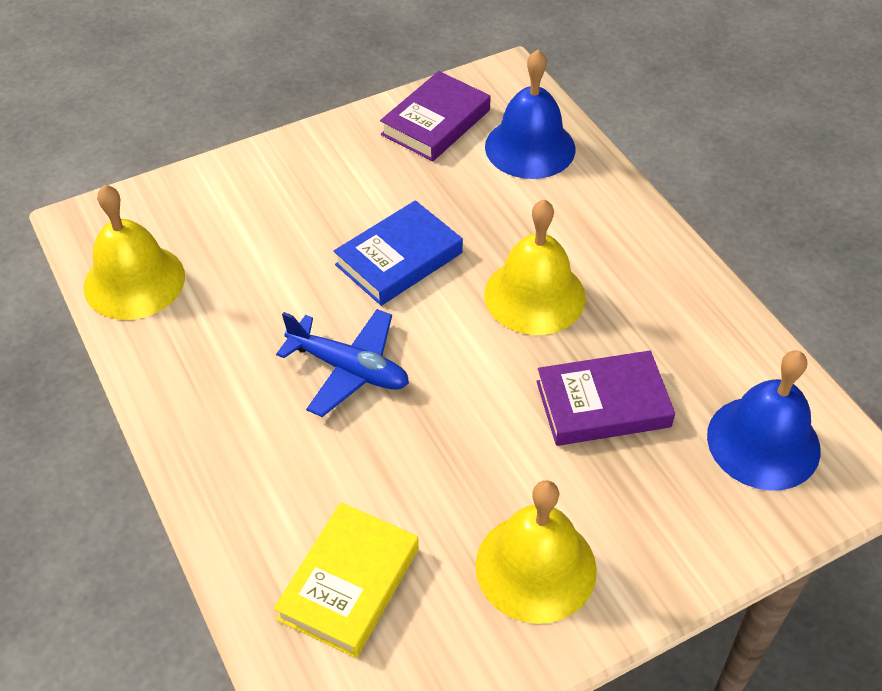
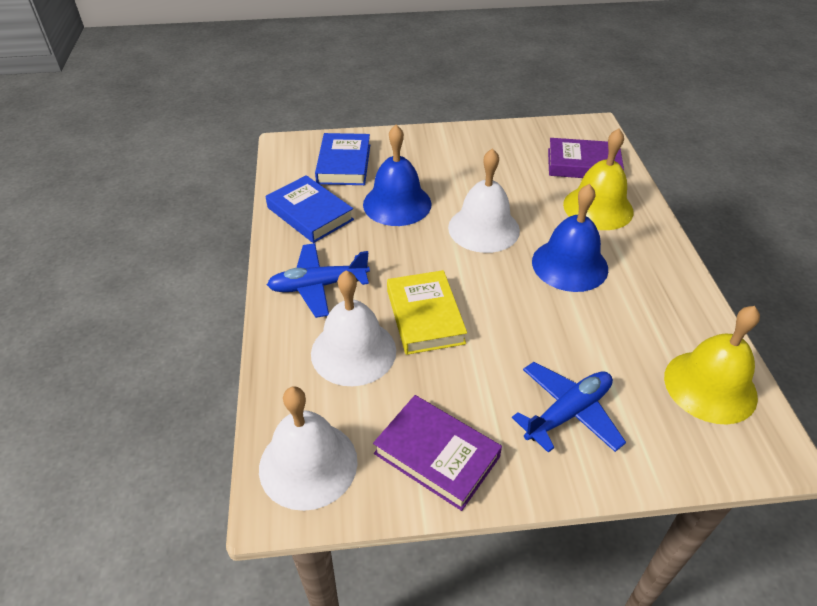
blue book: 1 -> 2
blue plane: 1 -> 2
white bell: 0 -> 3
yellow bell: 3 -> 2

